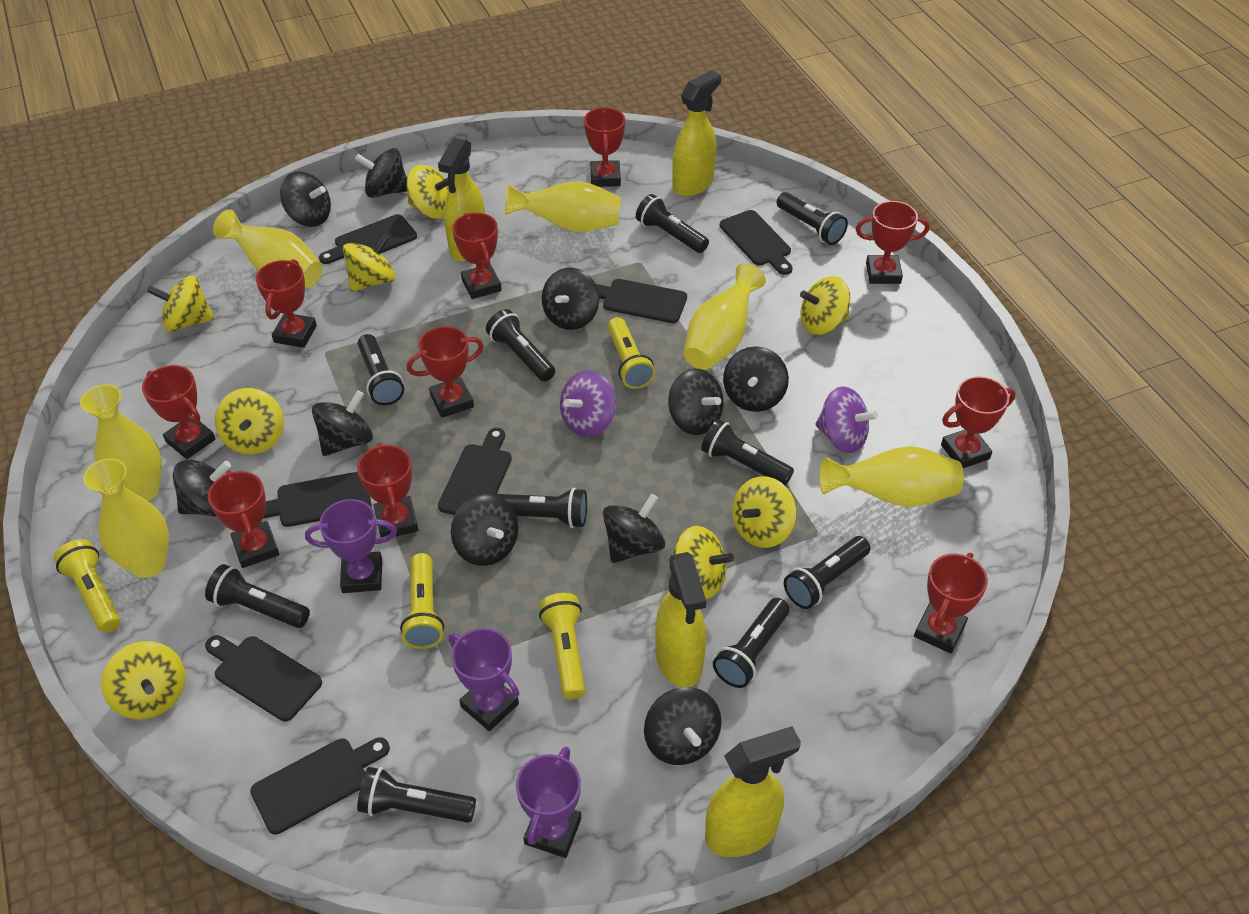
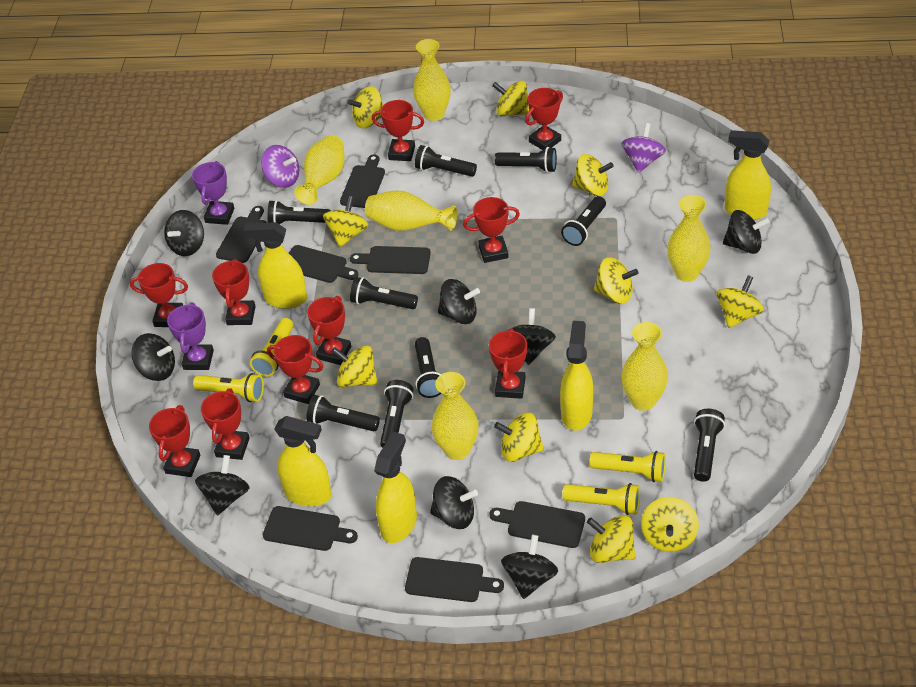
black flashlight: 10 -> 9
black spinning top: 10 -> 8
purple trophy: 3 -> 2
yellow spinning top: 8 -> 10
yellow spray bottle: 4 -> 5

